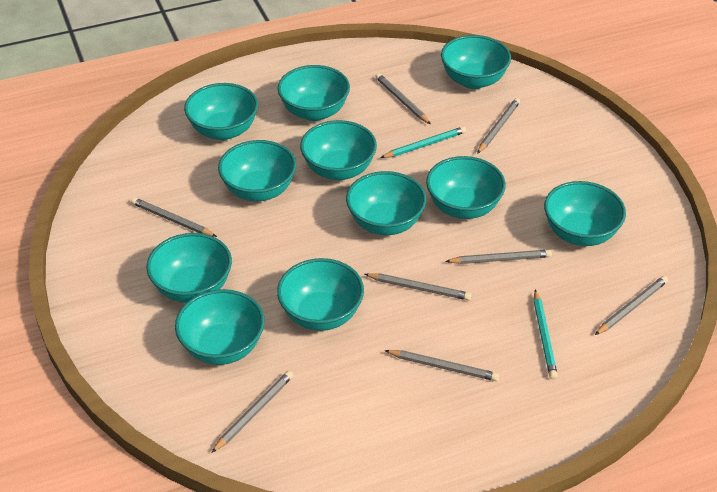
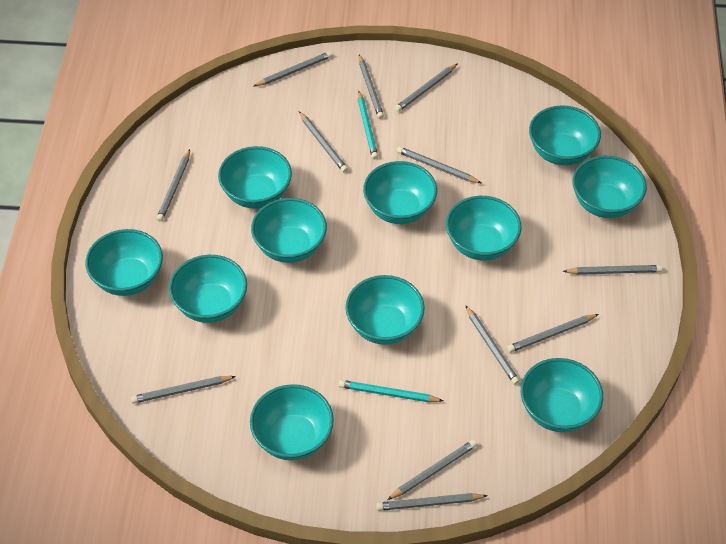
grey pencil: 8 -> 12

